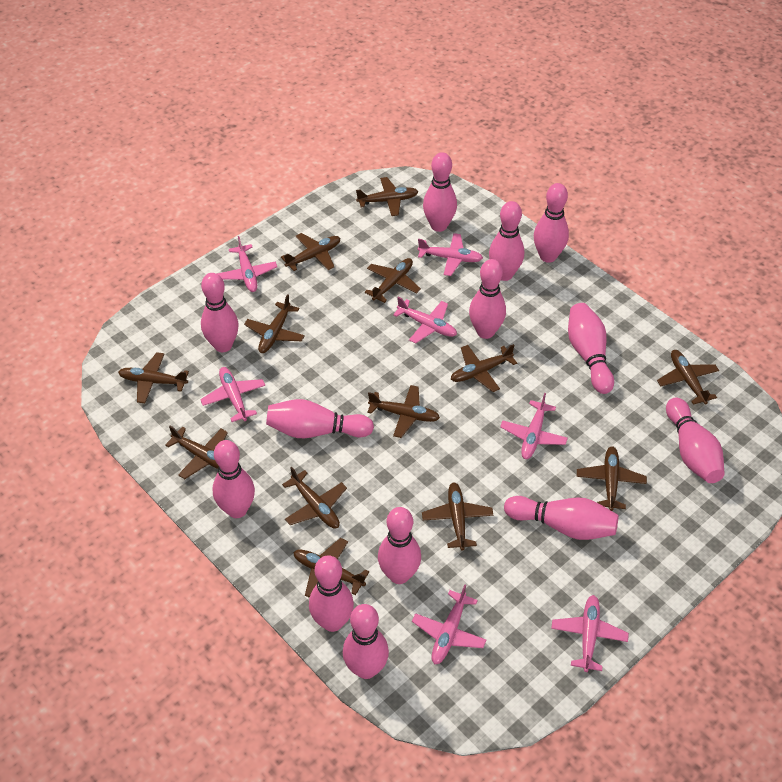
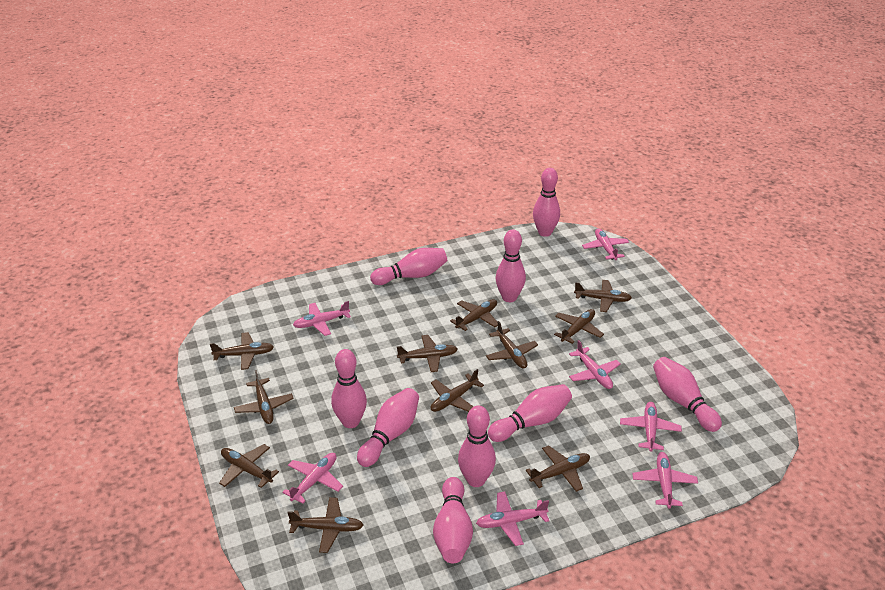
brown plane: 13 -> 11
pink bowling pin: 13 -> 9

